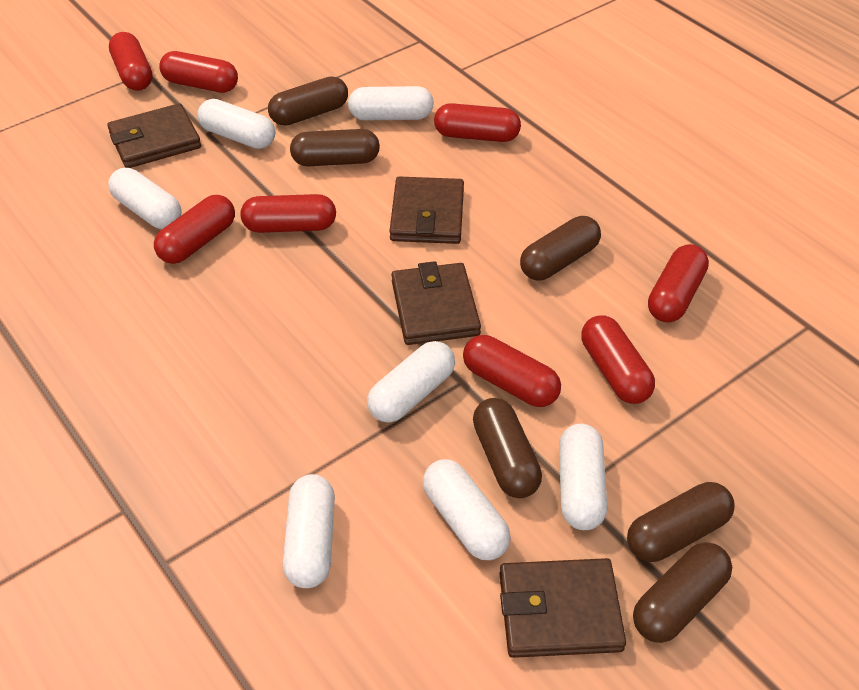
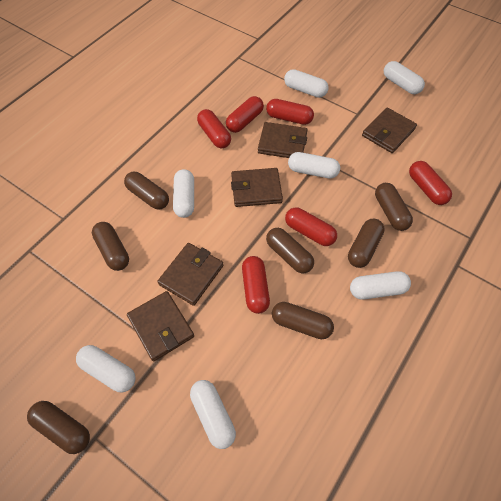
brown capsule: 6 -> 7
brown wallet: 4 -> 5
red capsule: 8 -> 6

